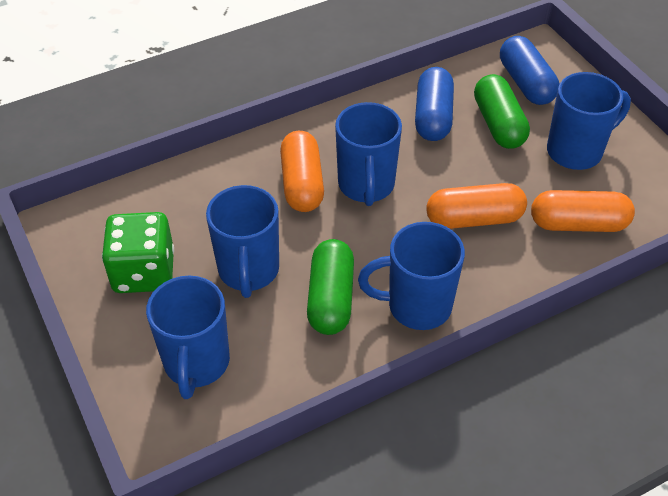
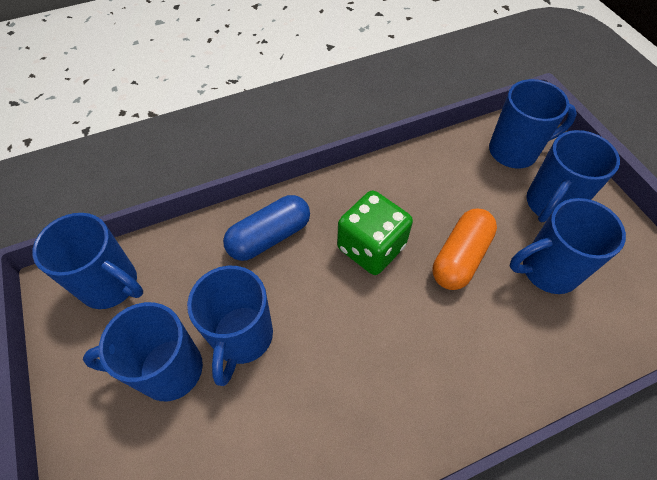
blue capsule: 2 -> 1
blue mug: 5 -> 6
green capsule: 2 -> 0
orange capsule: 3 -> 1

